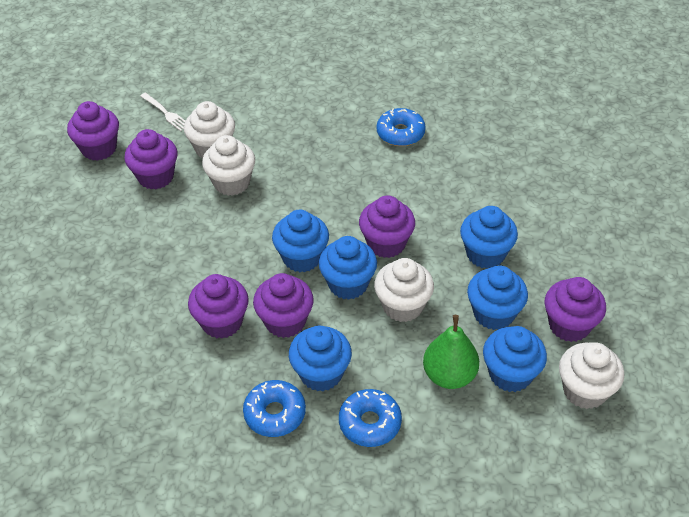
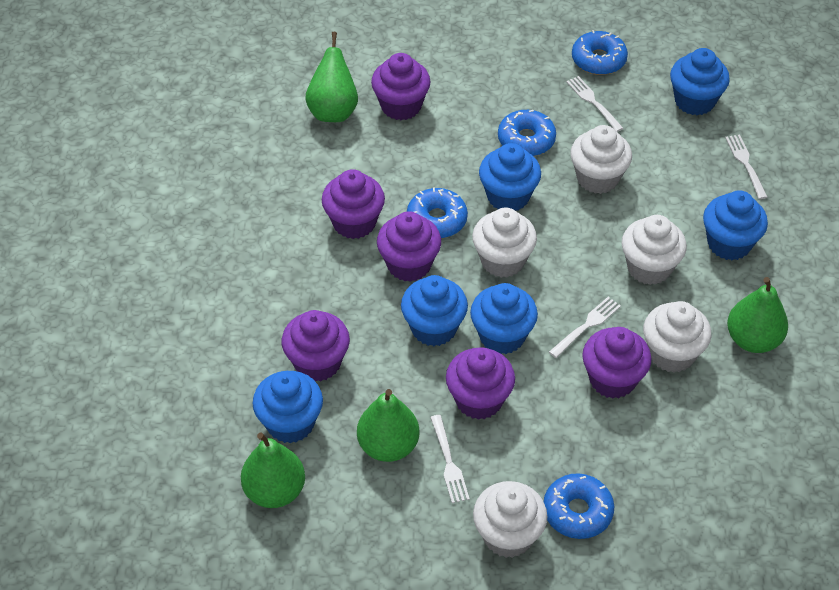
blue donut: 3 -> 4
green pear: 1 -> 4
white cupcake: 4 -> 5
white fork: 1 -> 4

